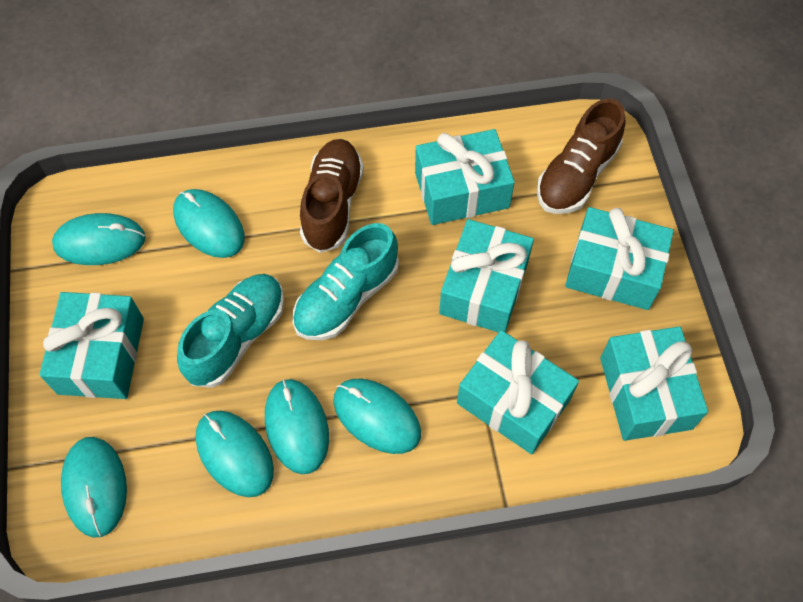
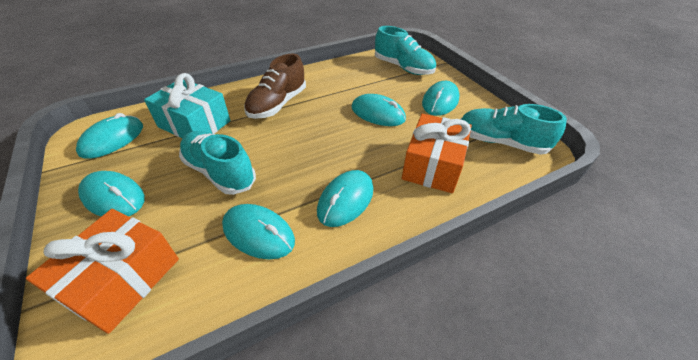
brown shoe: 2 -> 1
orange gift: 0 -> 2
turquoise gift: 6 -> 1
turquoise shoe: 2 -> 3

